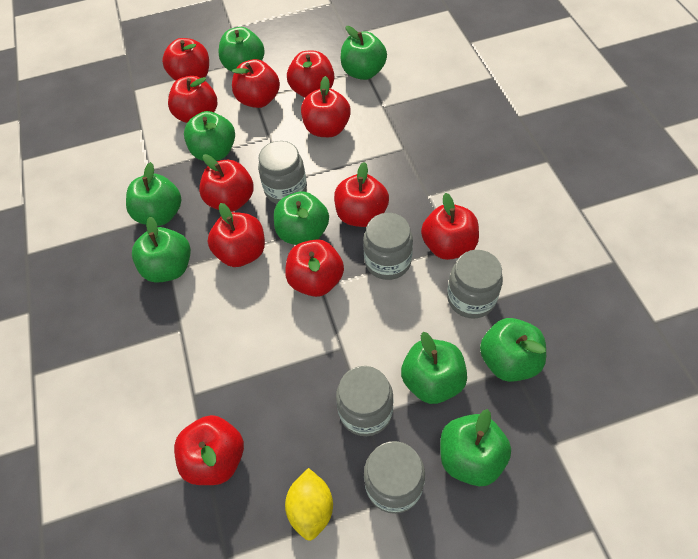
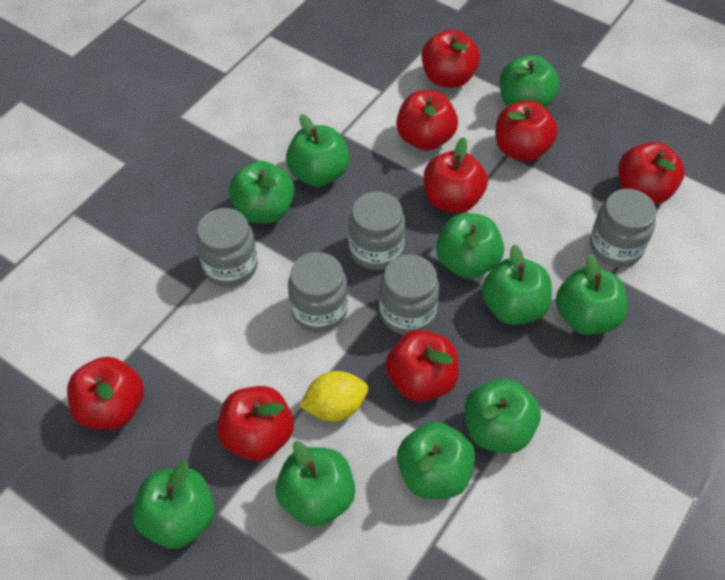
green apple: 9 -> 10
red apple: 11 -> 8

